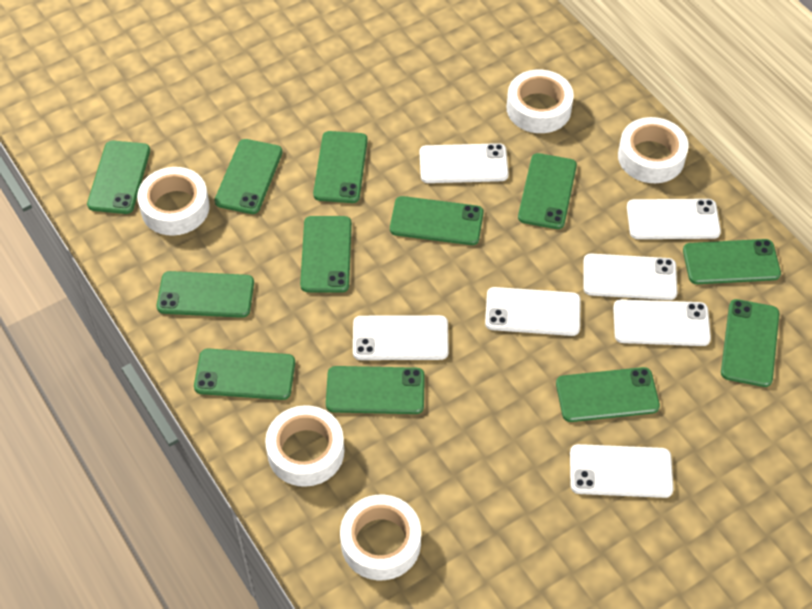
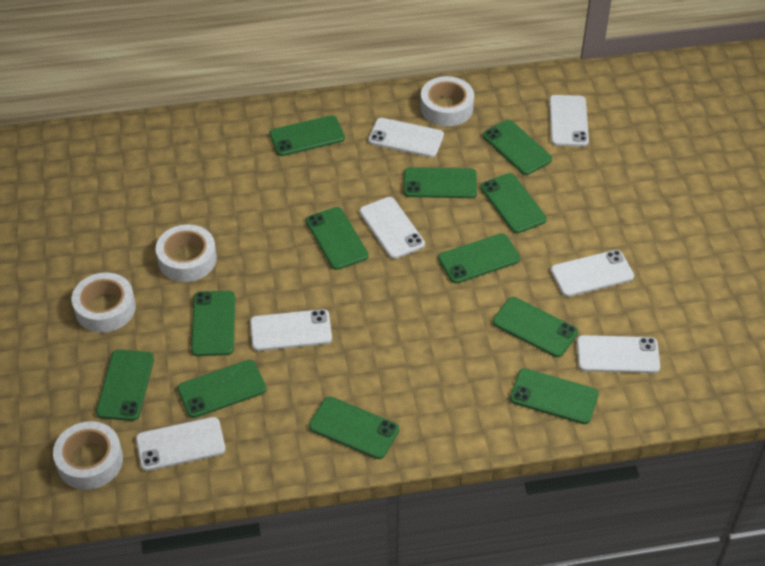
white tape: 5 -> 4

